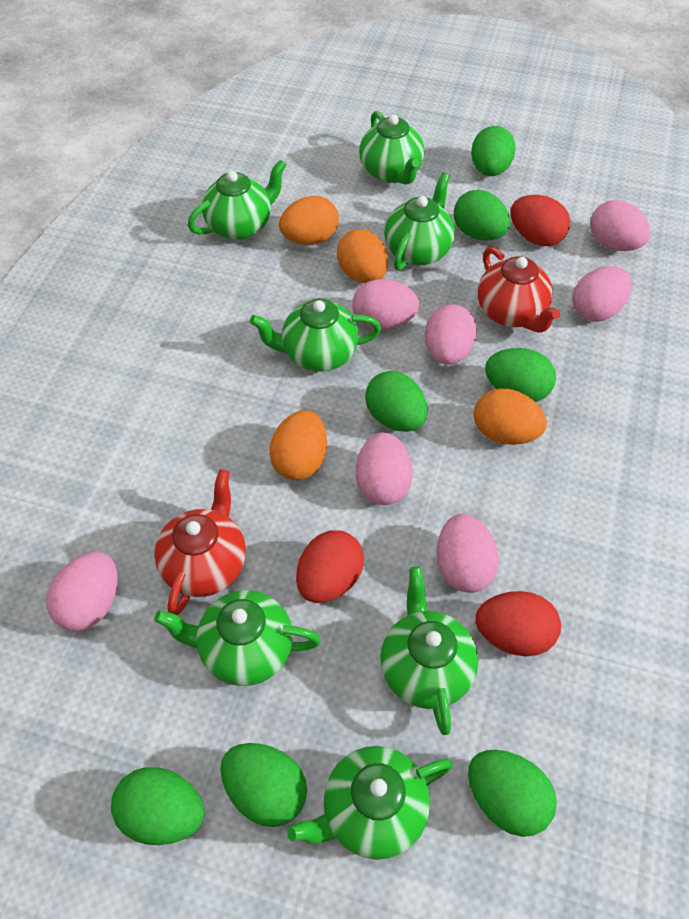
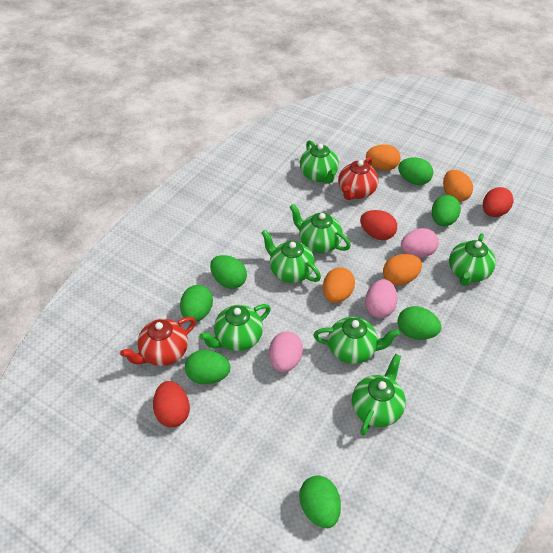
pink egg: 7 -> 3

